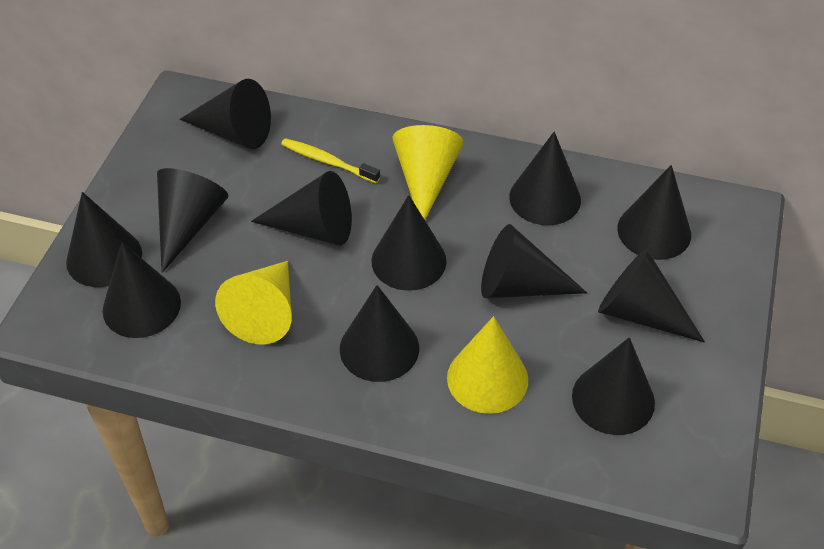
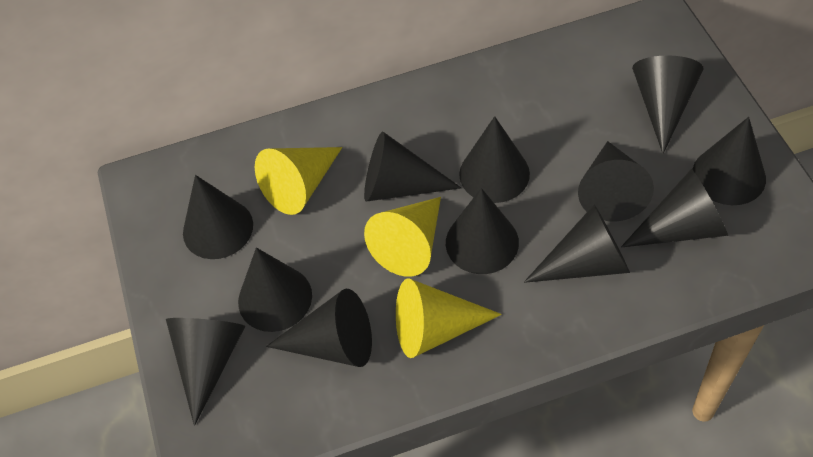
yellow toothbrush: 1 -> 0

